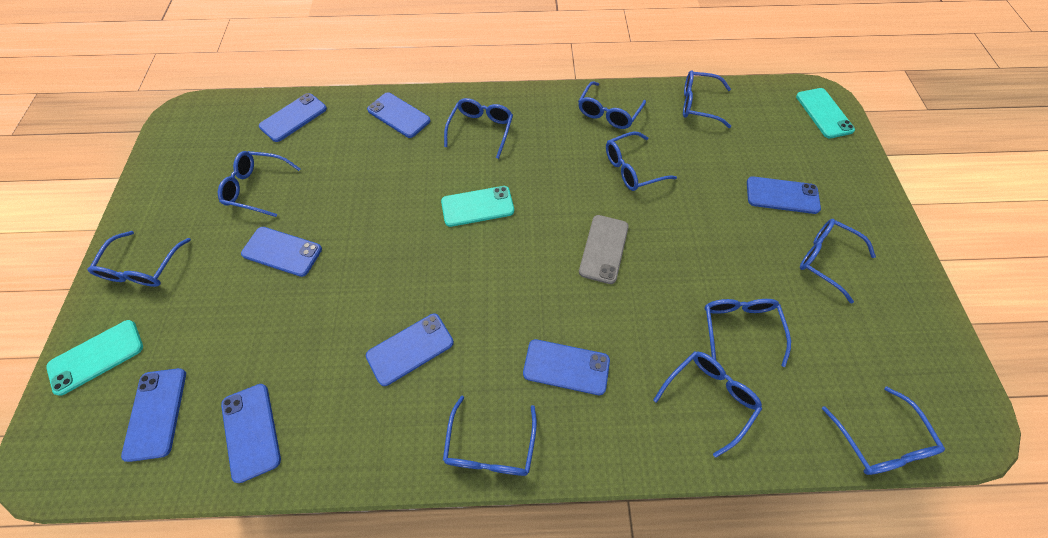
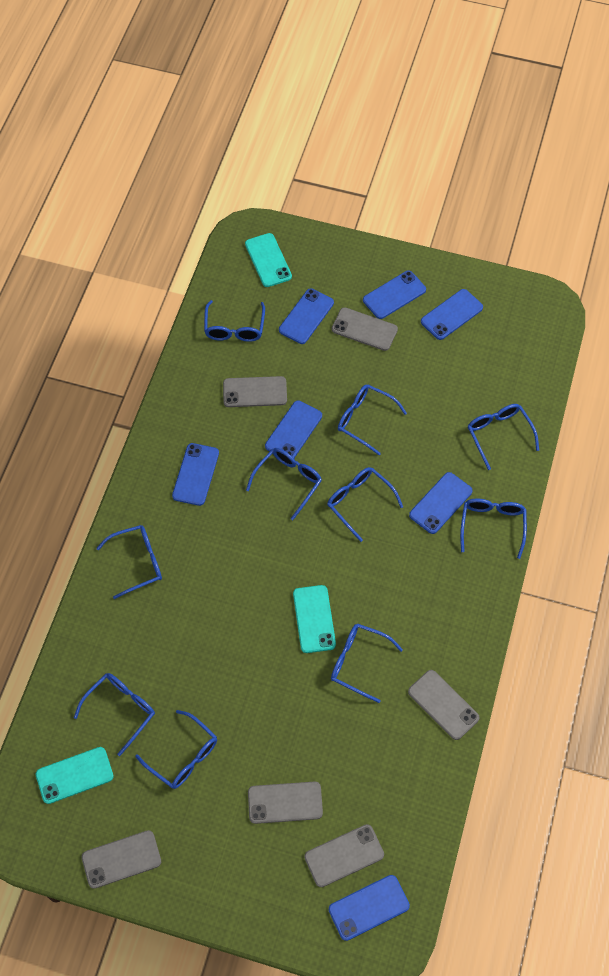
blue glasses: 11 -> 10
blue phone: 8 -> 7
grey phone: 1 -> 6

